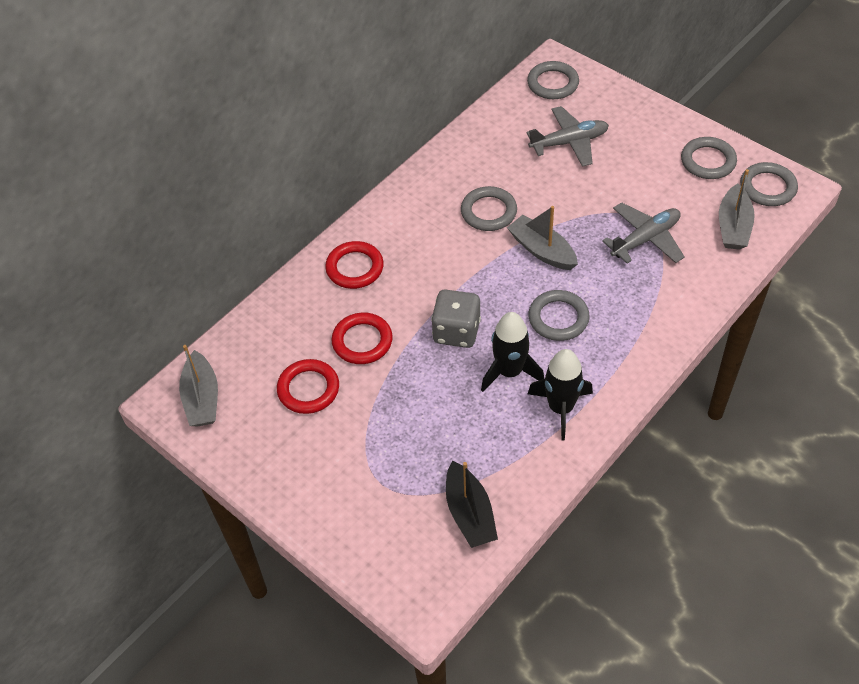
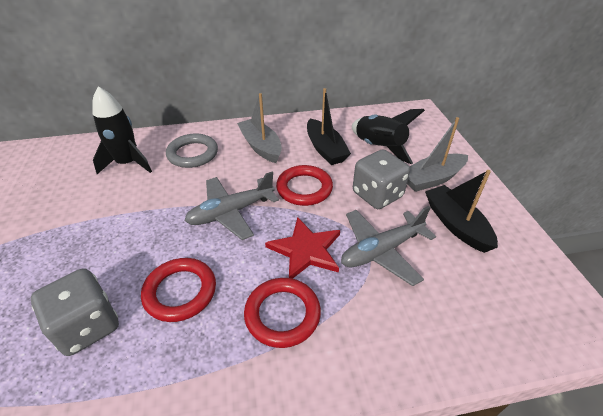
black boat: 1 -> 2
grey boat: 3 -> 2
grey dice: 1 -> 2
grey ring: 5 -> 1
red star: 0 -> 1

